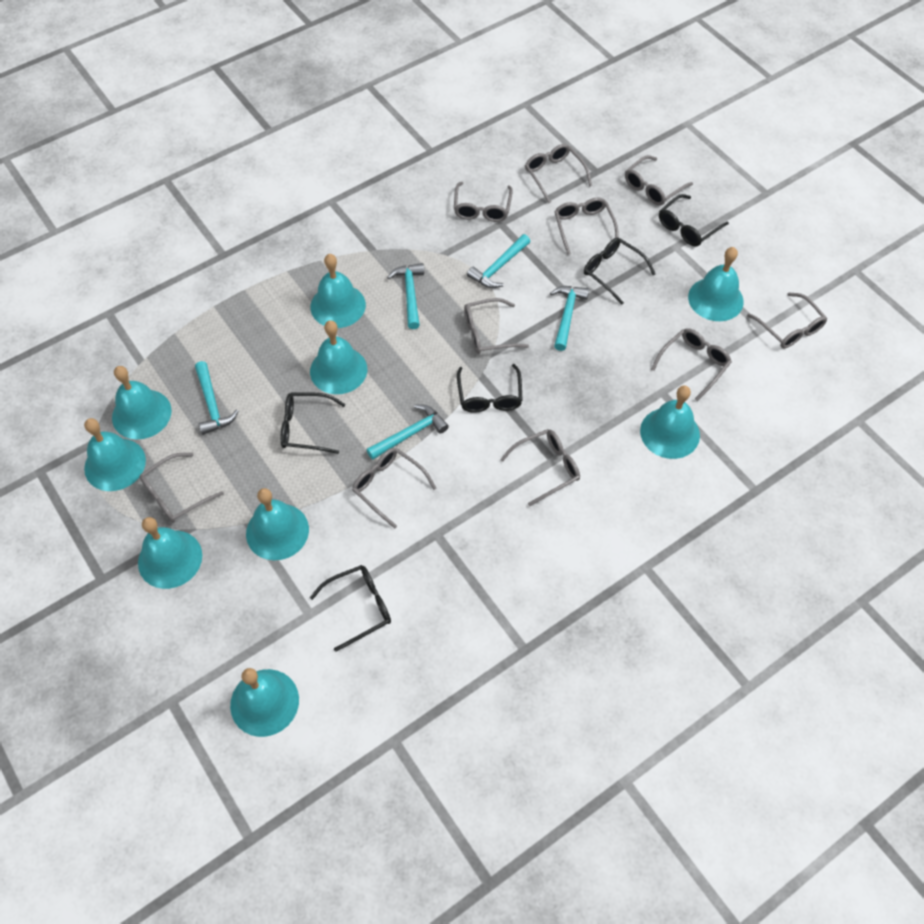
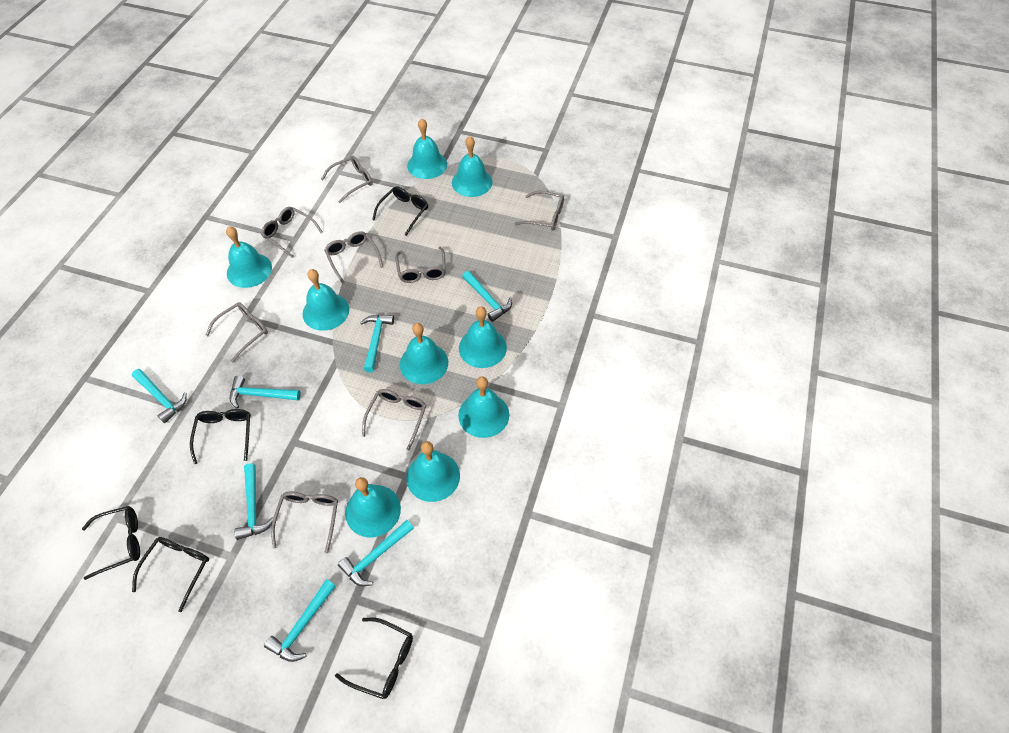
grey glasses: 10 -> 8
turquoise hammer: 5 -> 7

